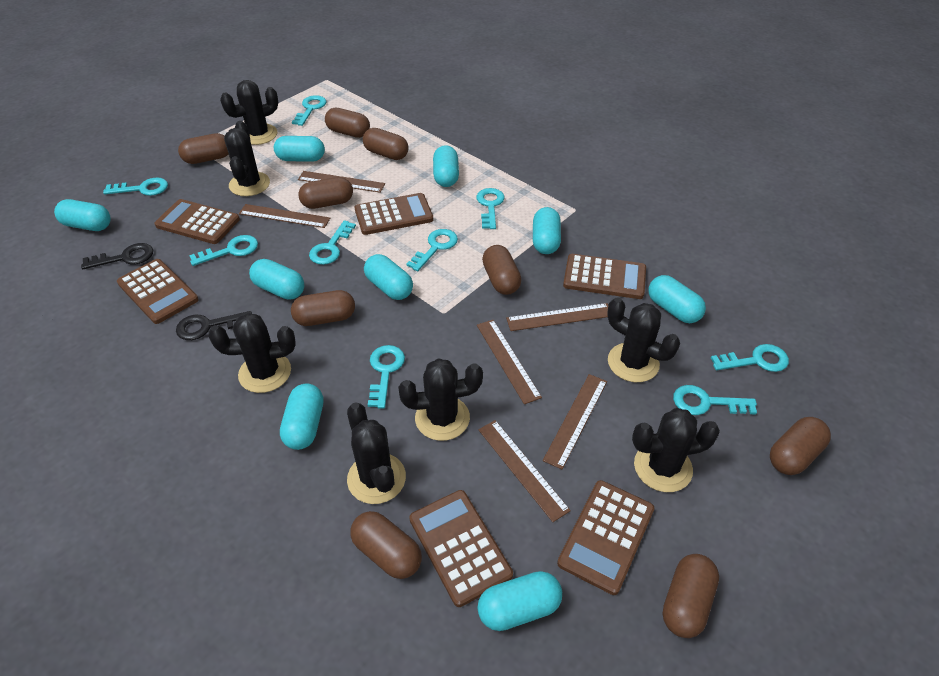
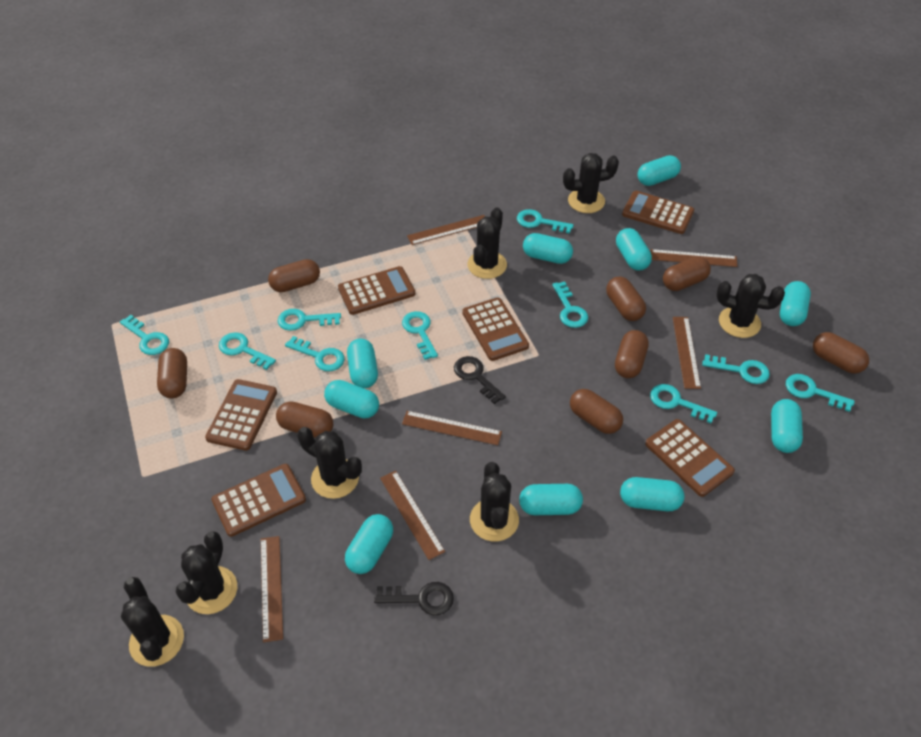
brown capsule: 9 -> 8
turquoise capsule: 9 -> 10
turquoise key: 9 -> 10

